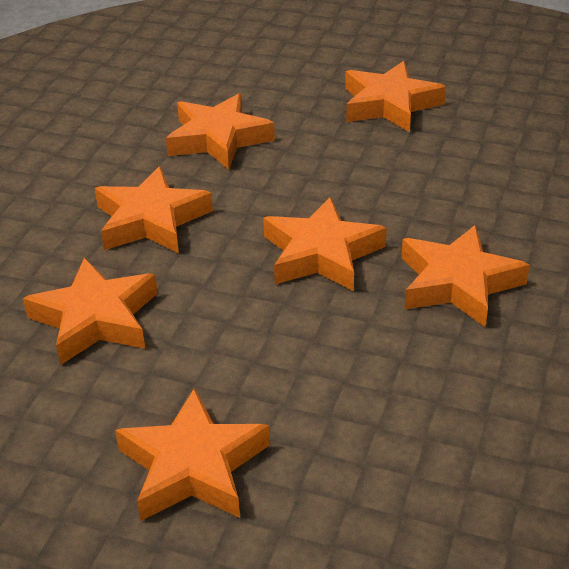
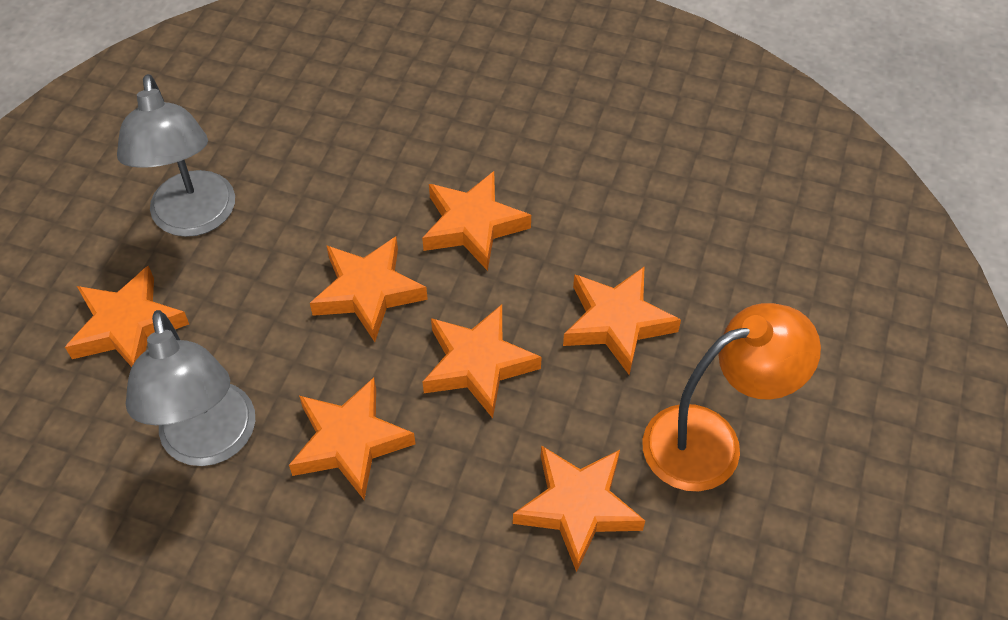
grey lamp: 0 -> 2
orange lamp: 0 -> 1

